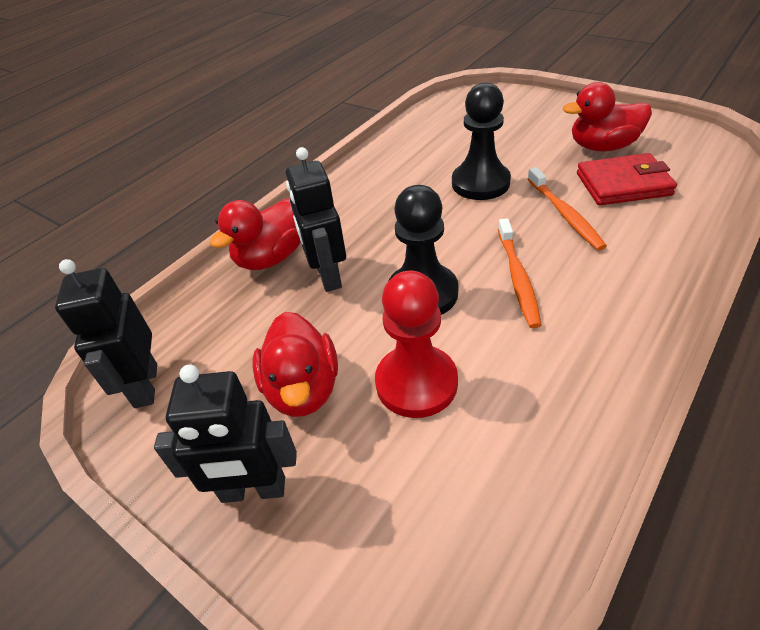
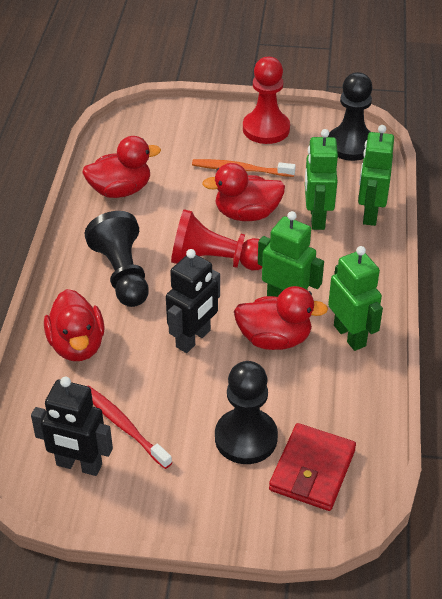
black pawn: 2 -> 3
black robot: 3 -> 2
green robot: 0 -> 4
orange toothbrush: 2 -> 1
red duck: 3 -> 4
red pawn: 1 -> 2
red toothbrush: 0 -> 1

